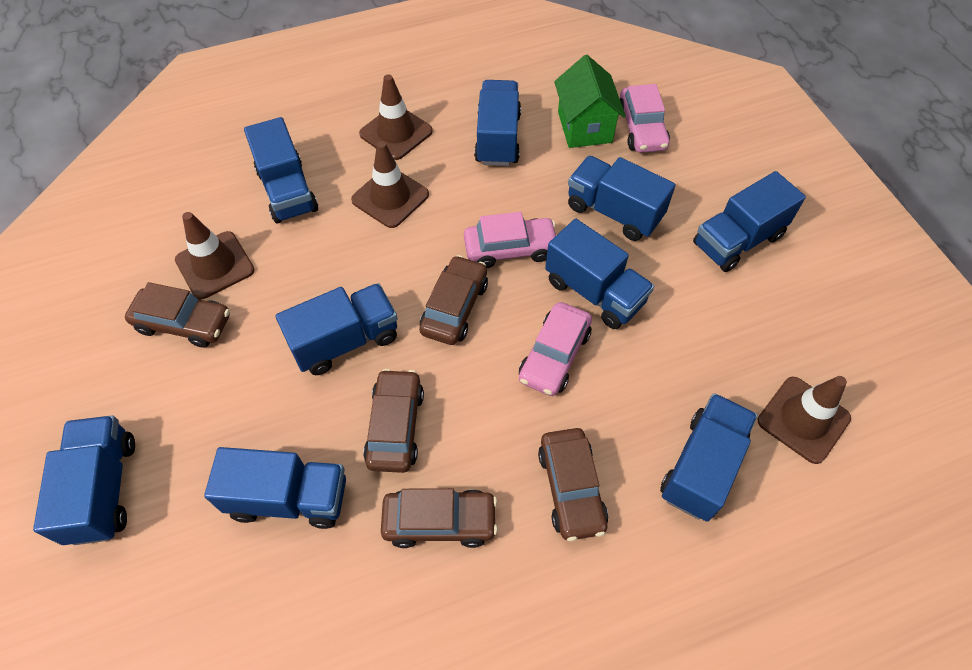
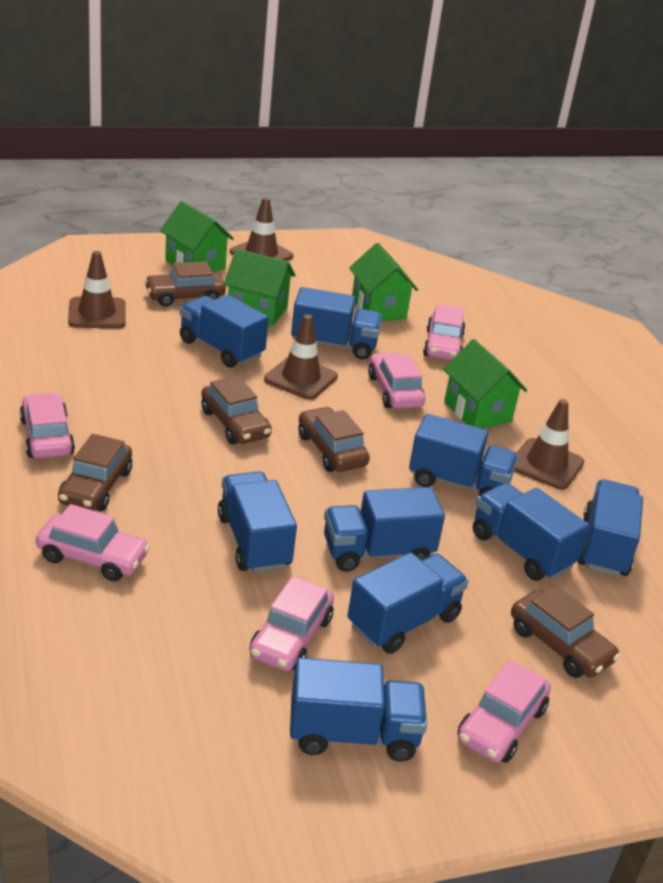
green house: 1 -> 4
pink car: 3 -> 6

